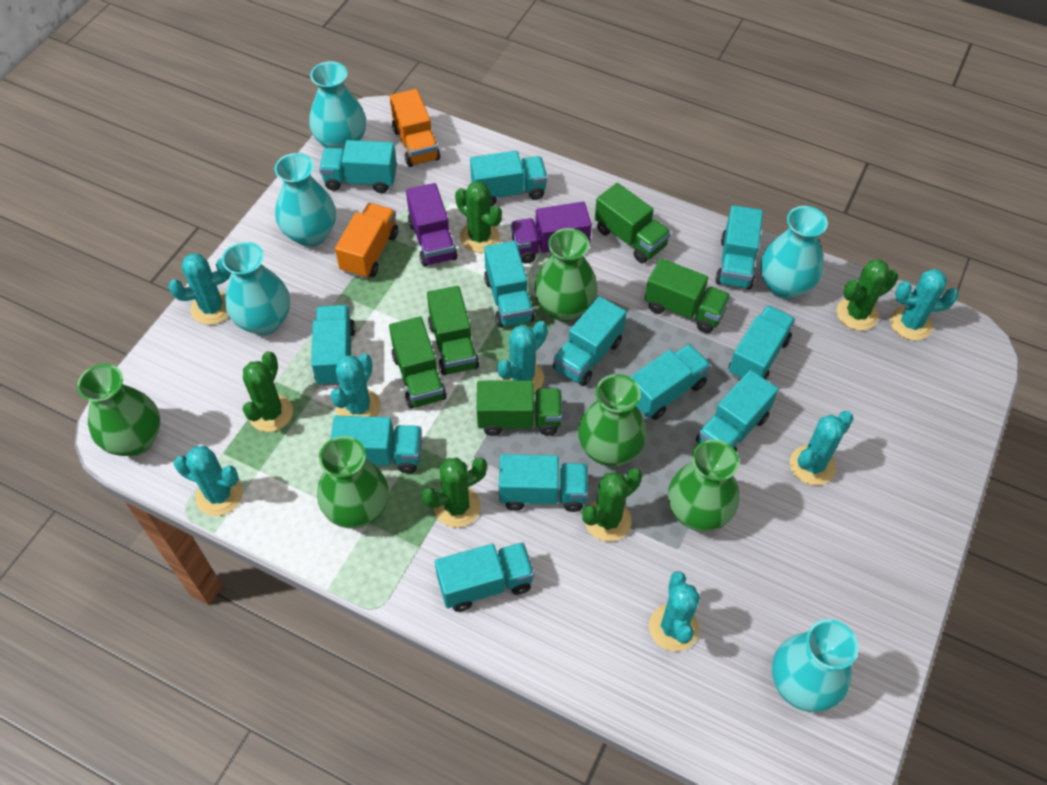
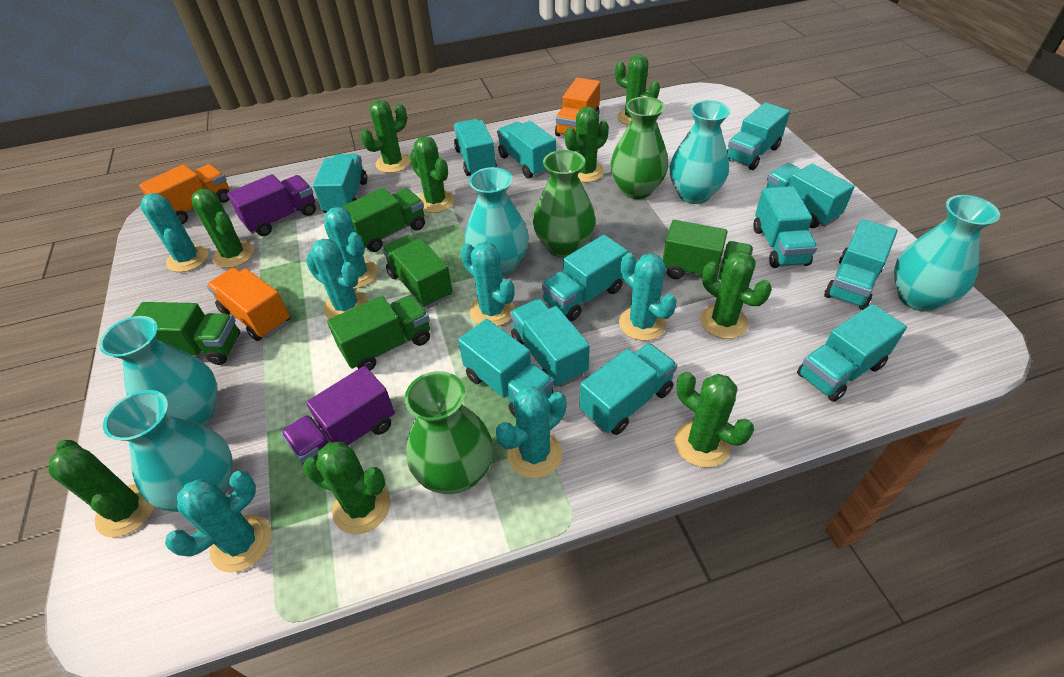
green cactus: 5 -> 9
green vase: 5 -> 3
orange truck: 2 -> 3

